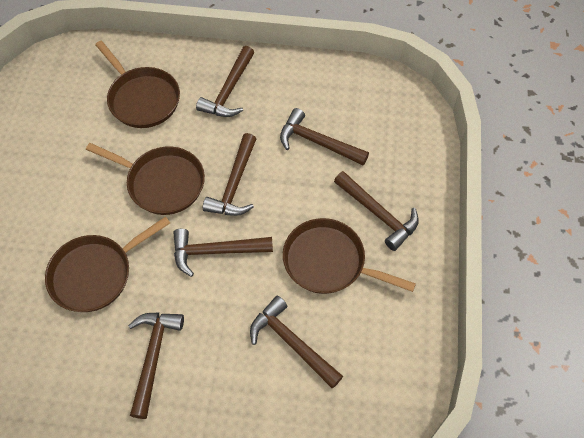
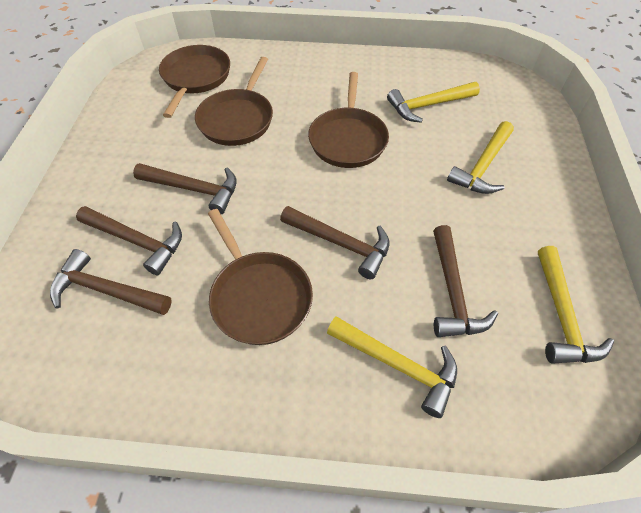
brown hammer: 7 -> 5
yellow hammer: 0 -> 4

